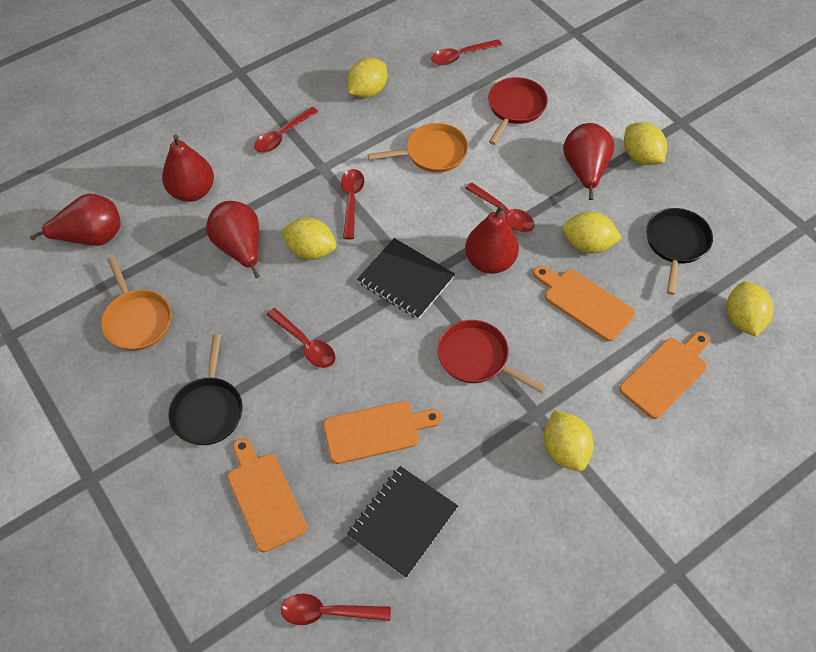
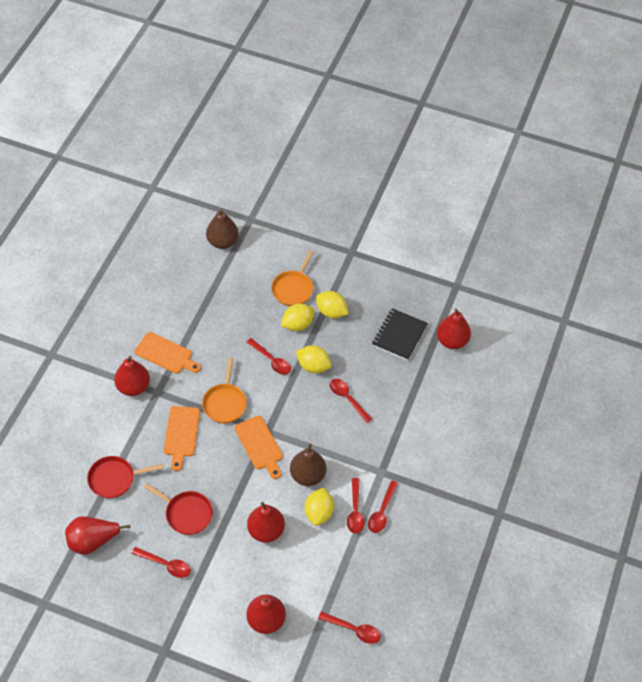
black notebook: 2 -> 1
black pan: 2 -> 0
brown pear: 0 -> 2
orange cutting board: 4 -> 3
yellow lemon: 6 -> 4

